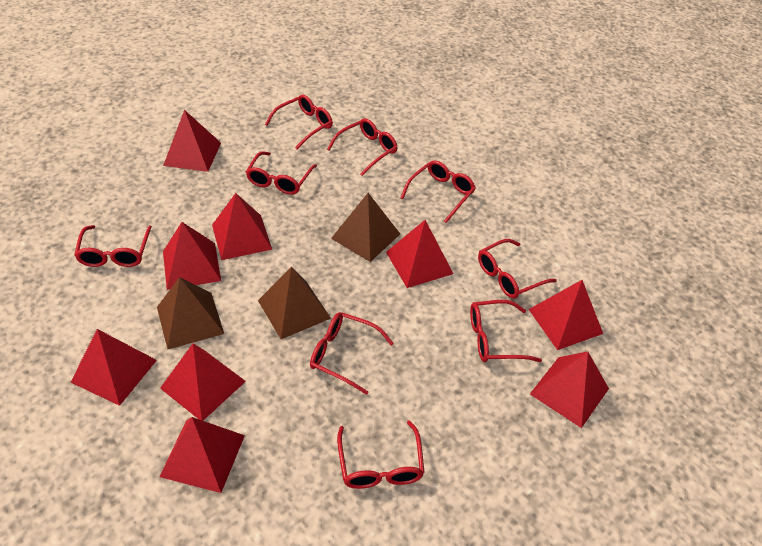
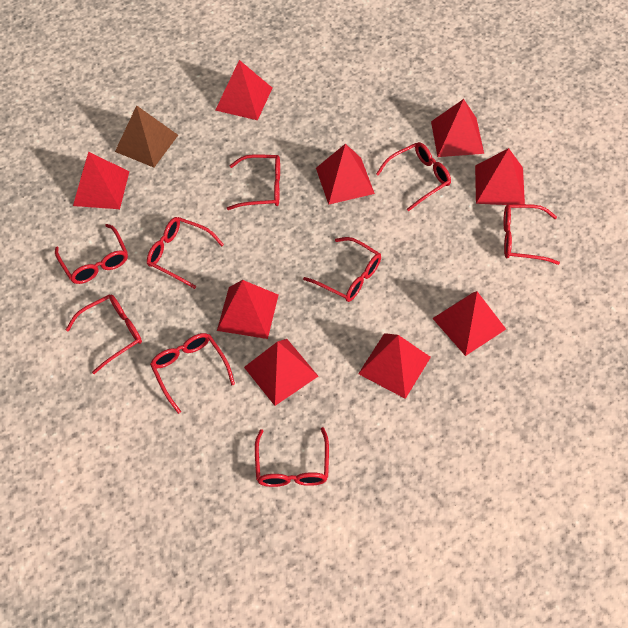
brown pyramid: 3 -> 1

